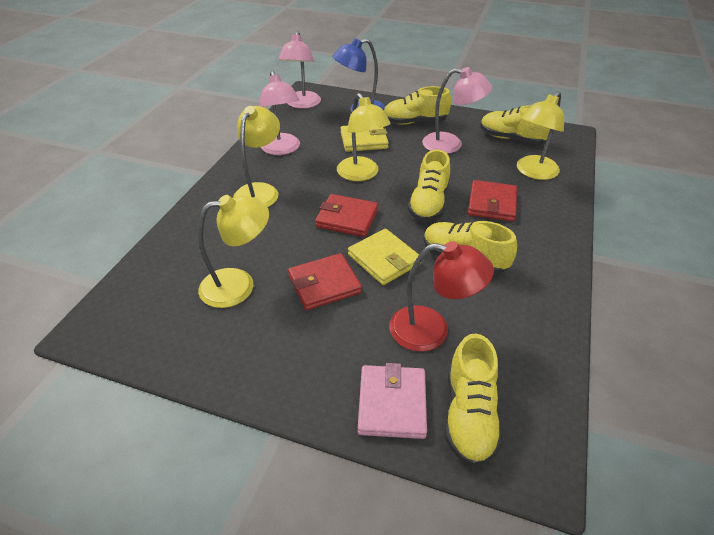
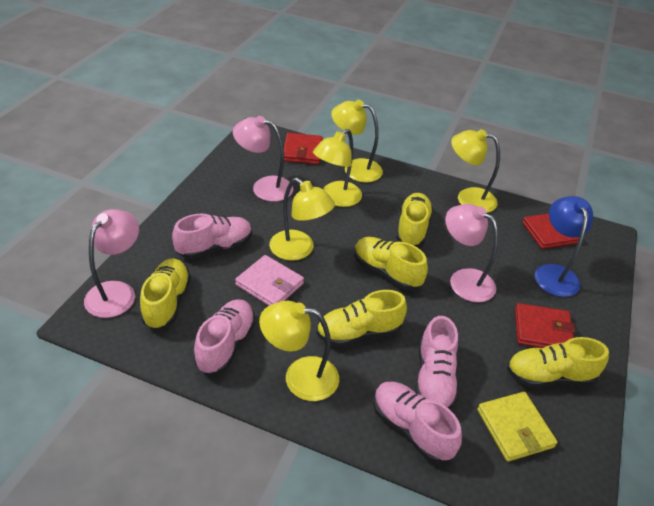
pink shoe: 0 -> 4
red lamp: 1 -> 0
yellow lamp: 4 -> 5
yellow wallet: 2 -> 1

